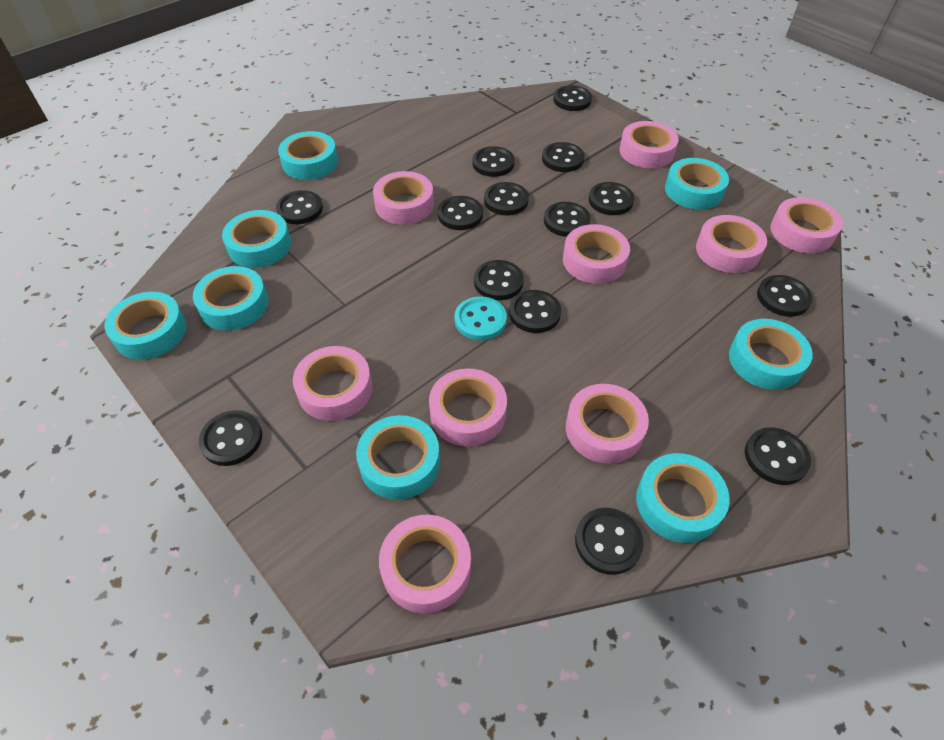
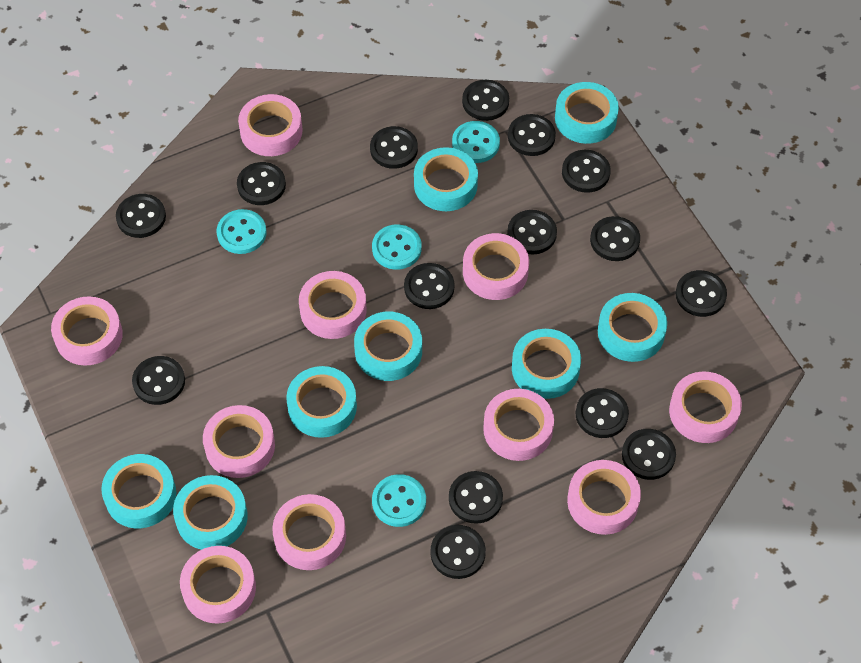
black button: 14 -> 15
pink tape: 9 -> 10
turquoise button: 1 -> 4

